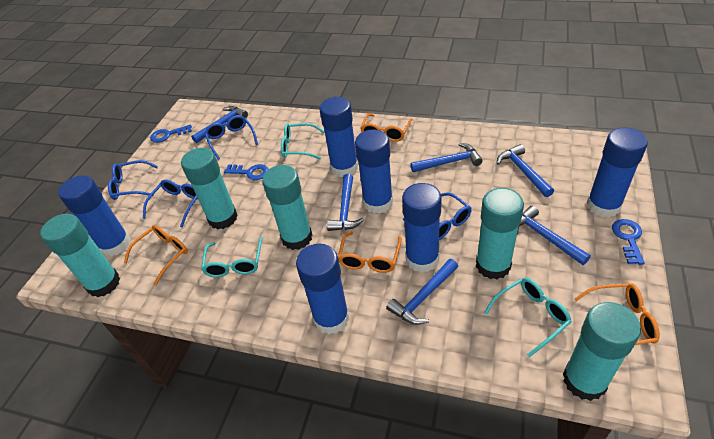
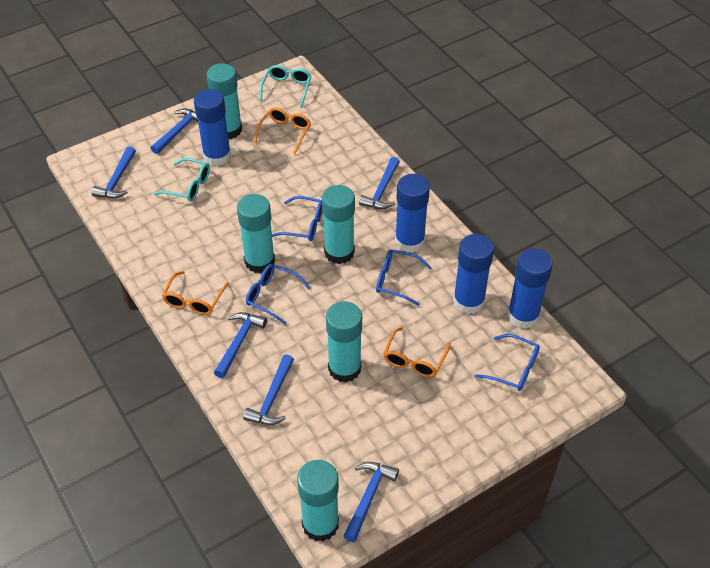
blue glue stick: 6 -> 4
blue key: 3 -> 0
orange glasses: 4 -> 3
turquoise glasses: 3 -> 2

